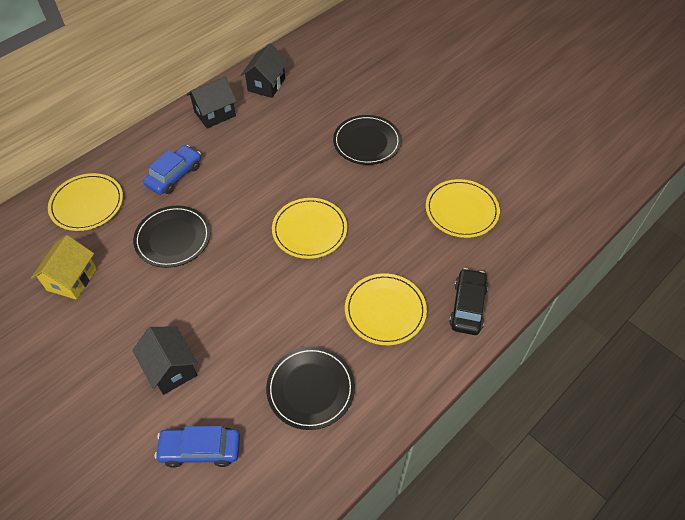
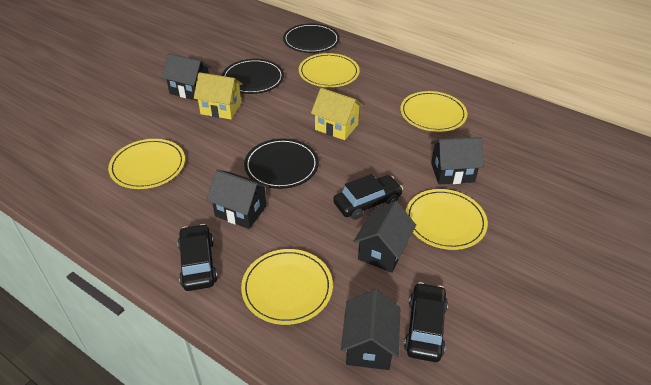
black car: 1 -> 3
black house: 3 -> 5
blue car: 2 -> 0
yellow house: 1 -> 2
yellow plate: 4 -> 5

